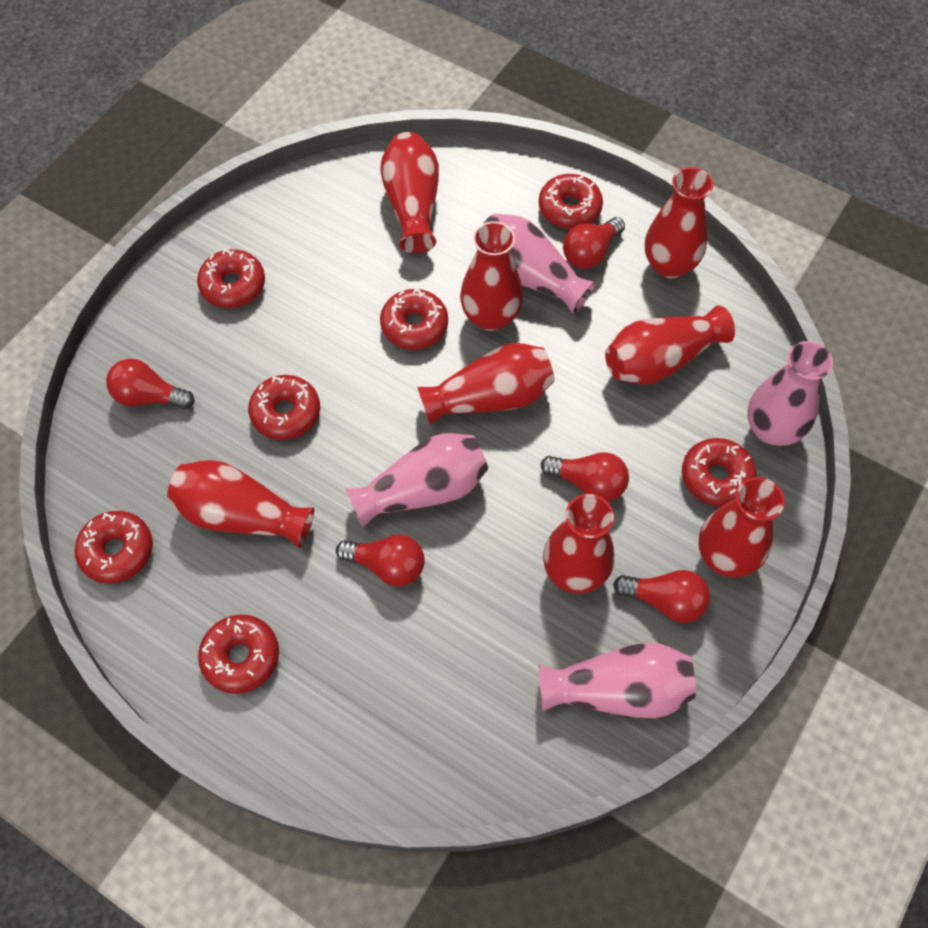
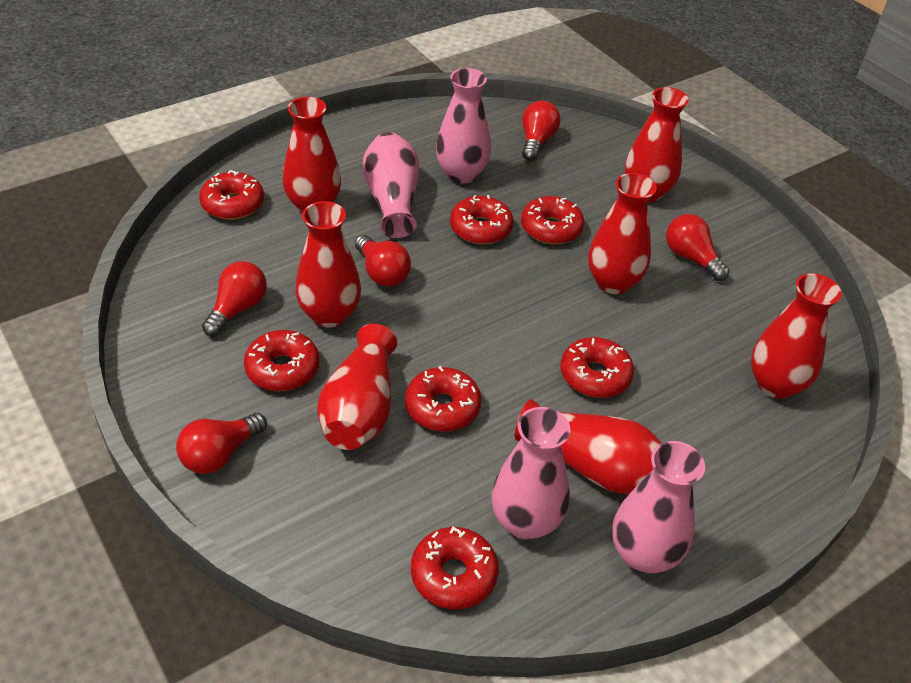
red vase: 8 -> 7

